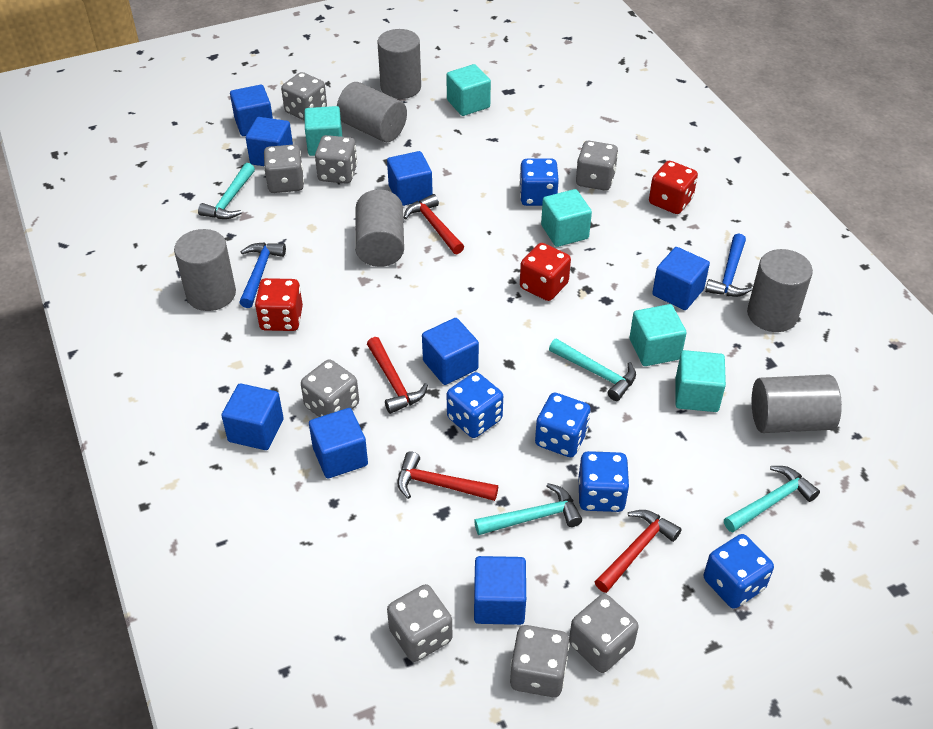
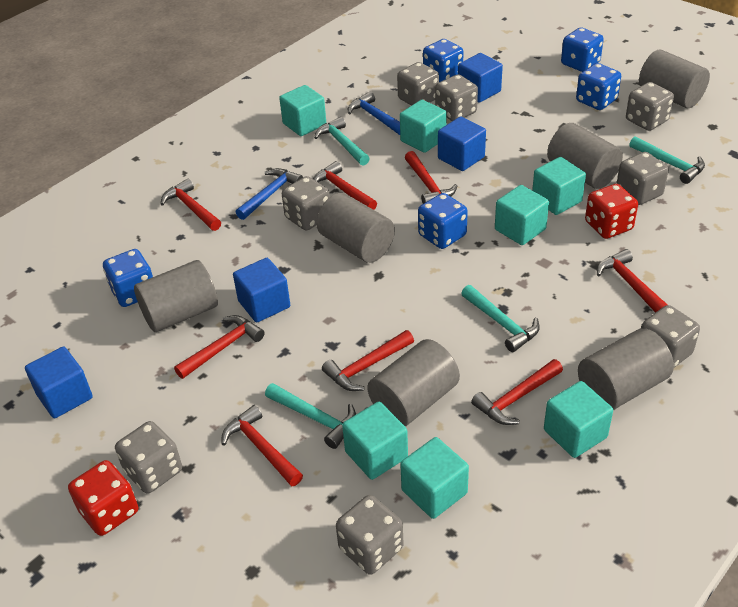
blue cube: 8 -> 4
red dice: 3 -> 2
red hammer: 4 -> 8
turquoise cube: 5 -> 7

